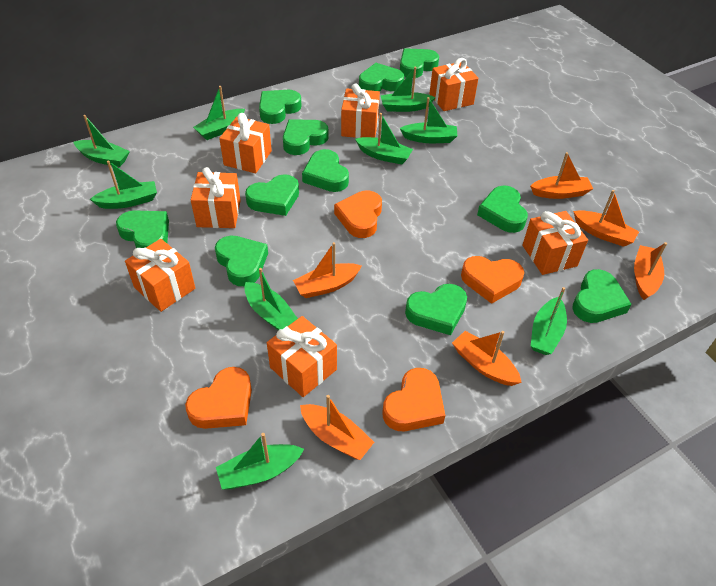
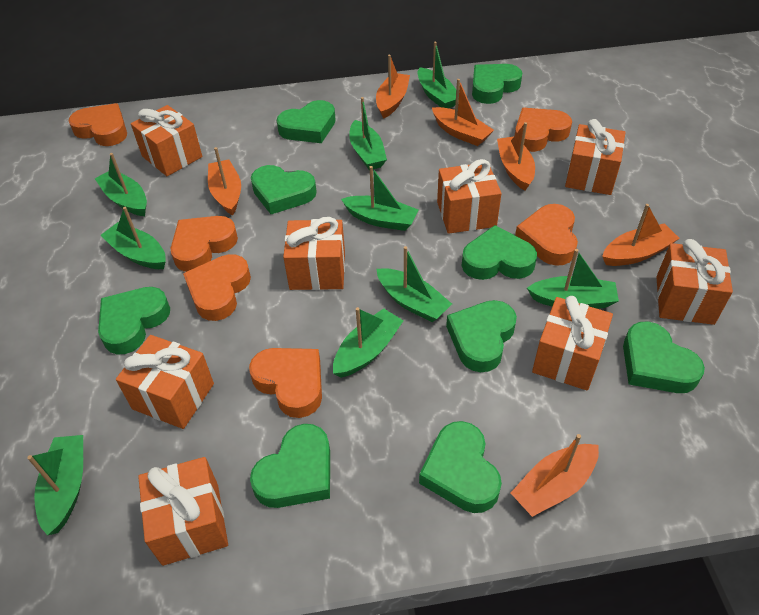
green heart: 11 -> 9
orange gift: 7 -> 8
orange heart: 4 -> 6

